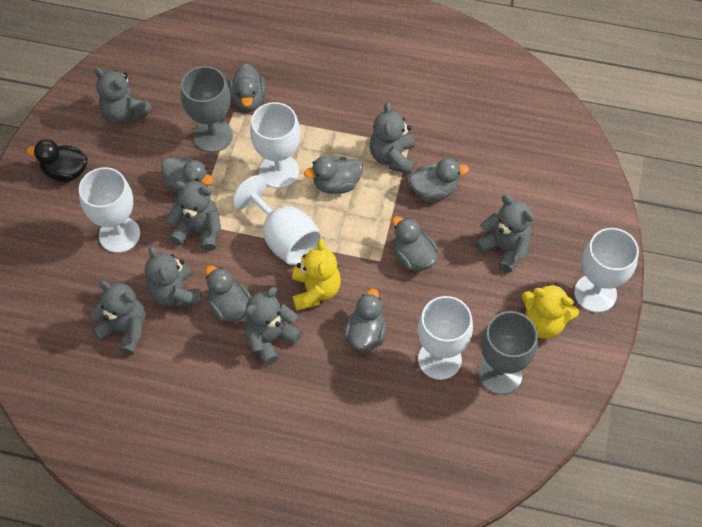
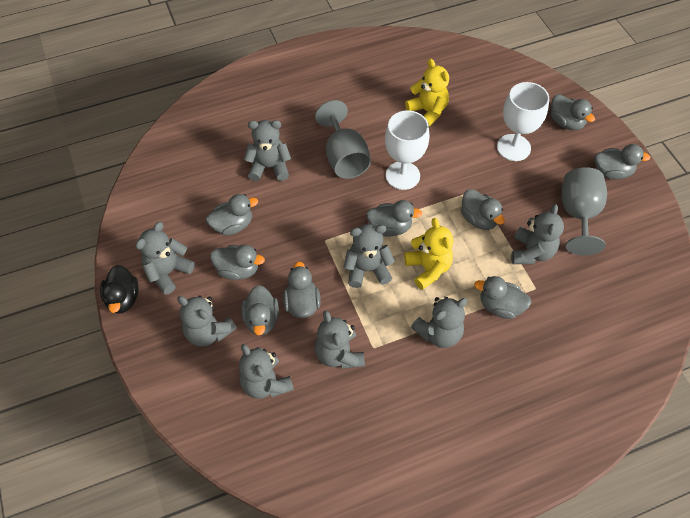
grey duck: 7 -> 9
grey teddy bear: 7 -> 8
white goblet: 5 -> 2

